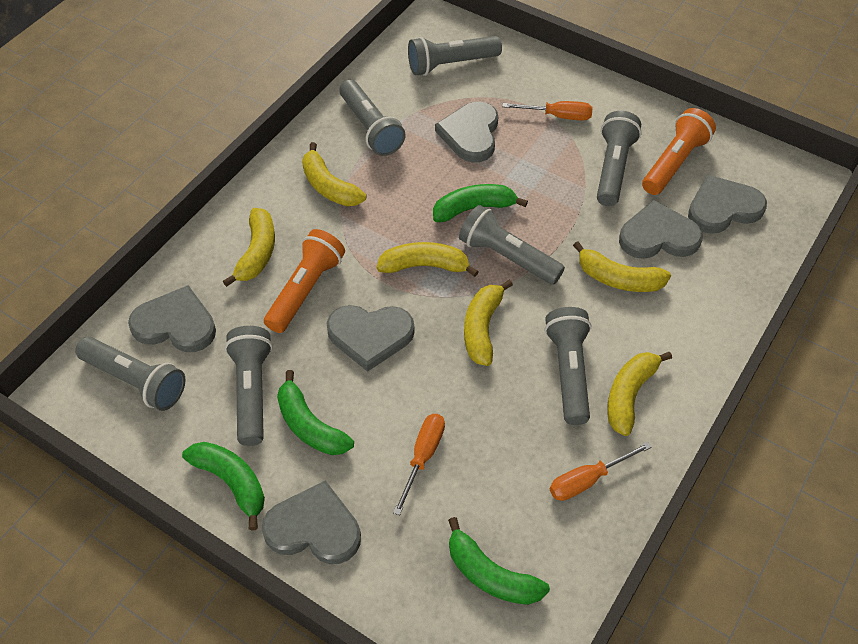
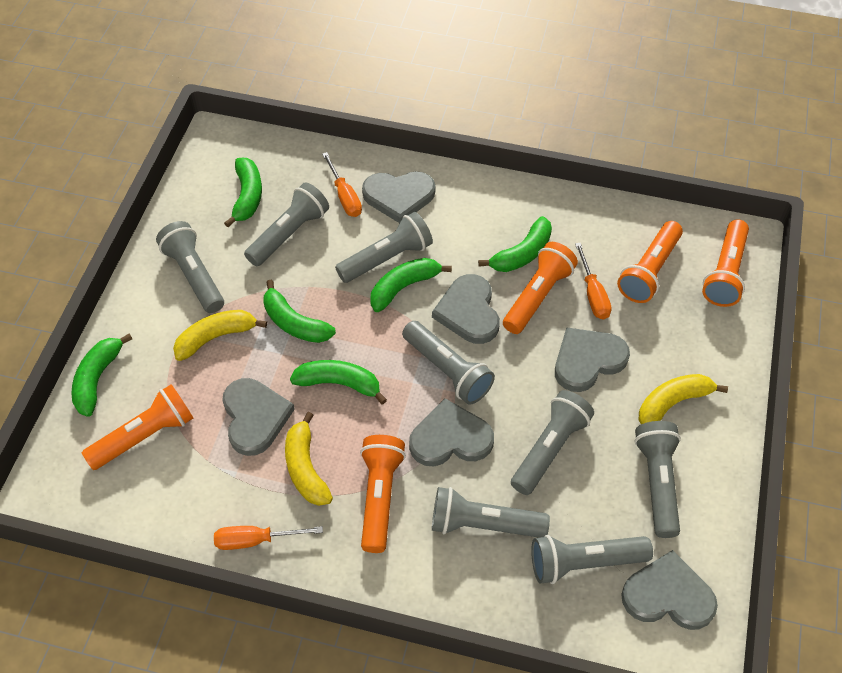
green banana: 4 -> 6
grey flashlight: 7 -> 8
orange flashlight: 2 -> 5
yellow banana: 6 -> 3

